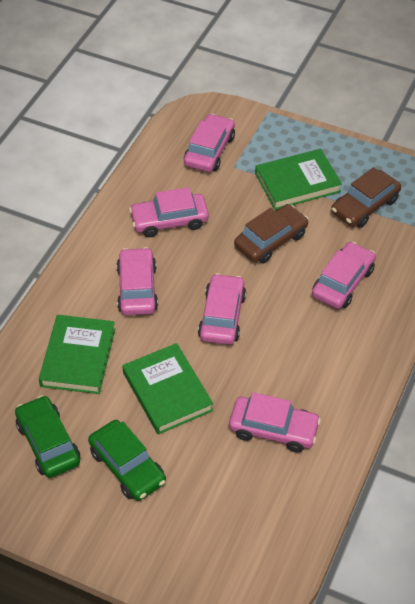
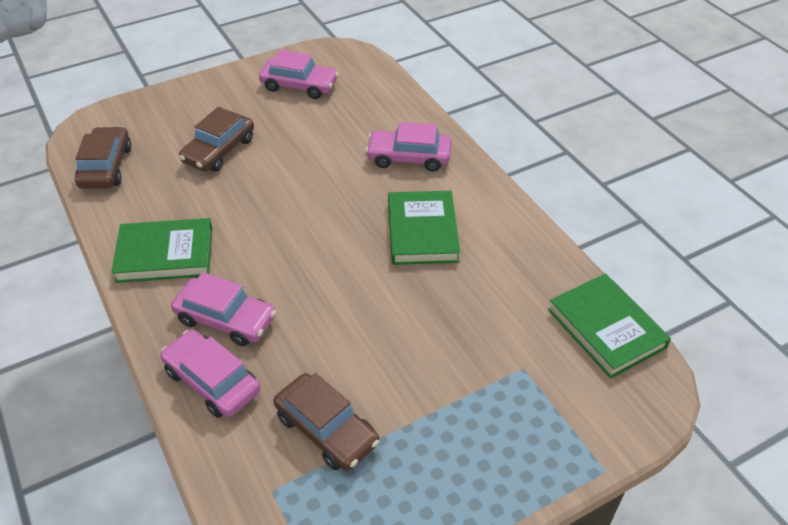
brown car: 2 -> 3
green car: 2 -> 0
pink car: 6 -> 4

